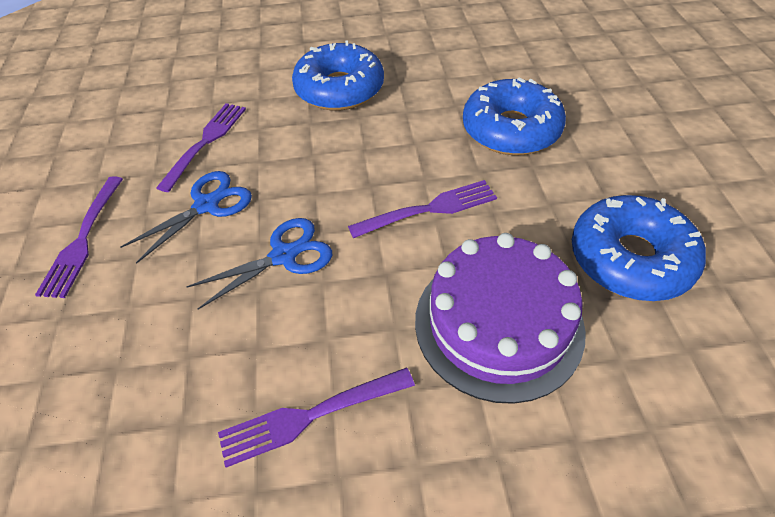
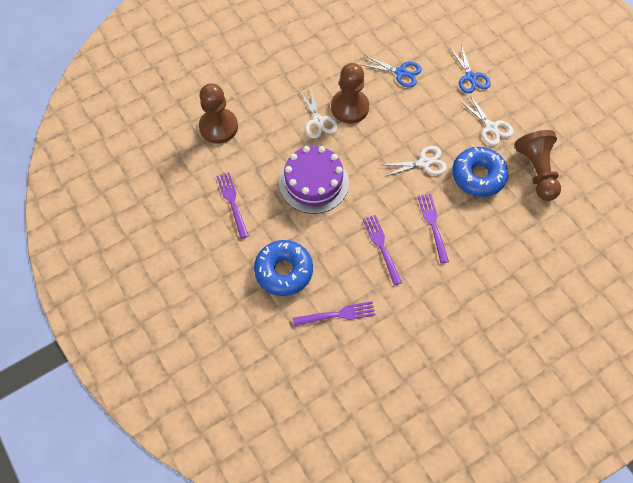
blue donut: 3 -> 2
brown pawn: 0 -> 3
white scissors: 0 -> 3

